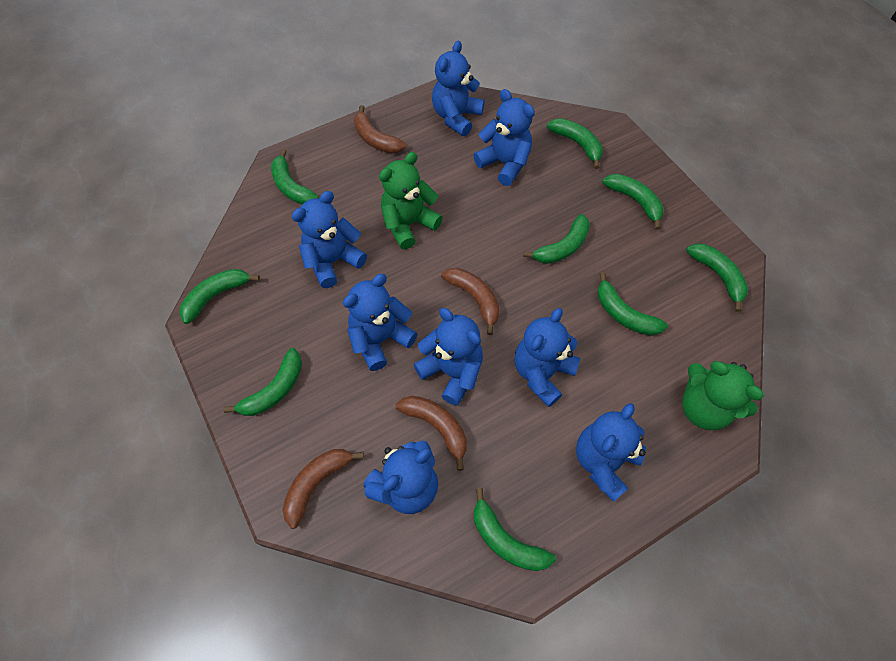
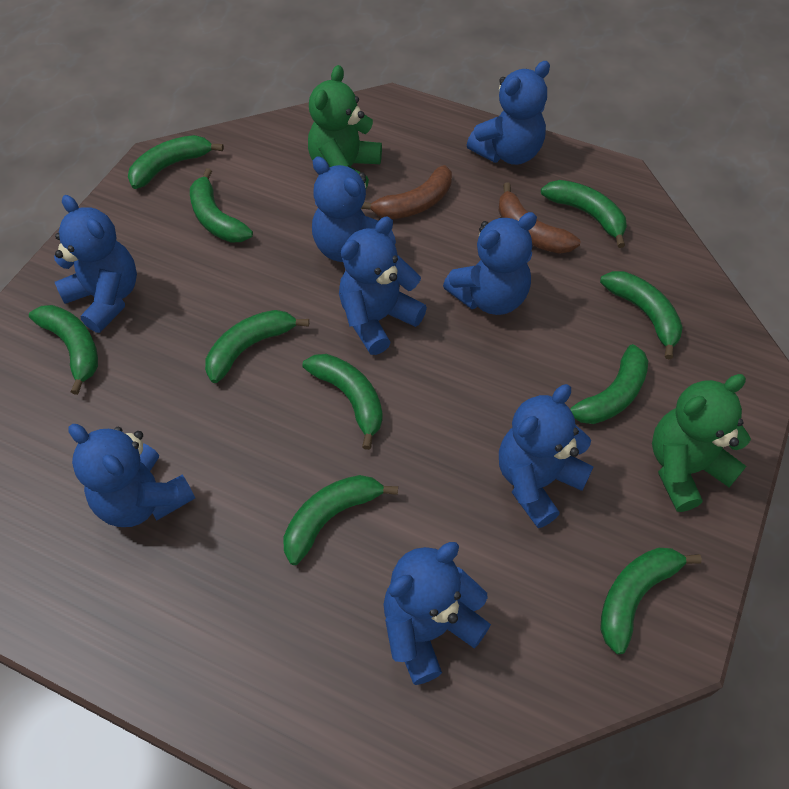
brown banana: 4 -> 2
green banana: 9 -> 10

